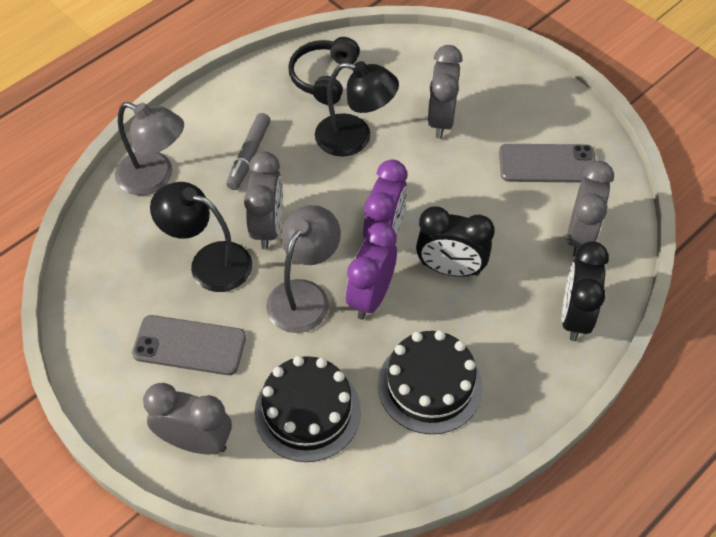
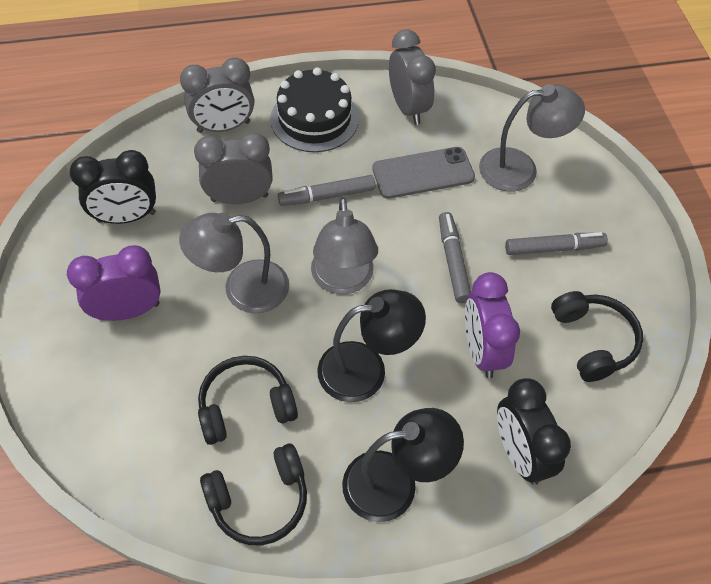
black cake: 2 -> 1
black headphones: 1 -> 3
grey clock: 4 -> 3
grey lamp: 2 -> 3
grey marker: 1 -> 3
grey phone: 2 -> 1

